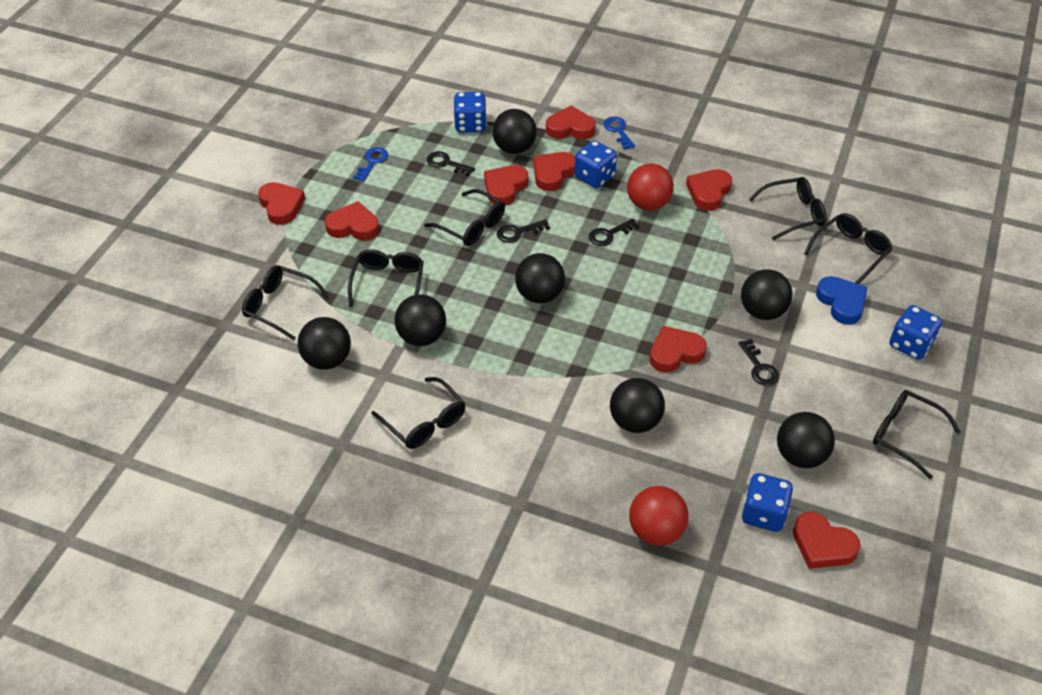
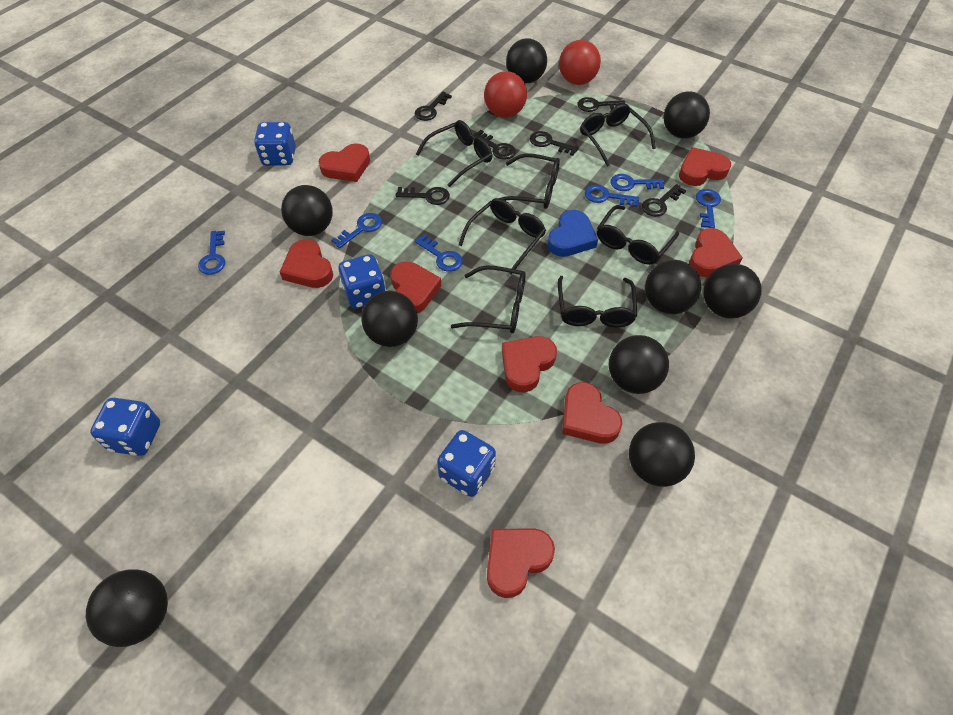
black ball: 7 -> 9
black key: 4 -> 6
blue key: 2 -> 6

